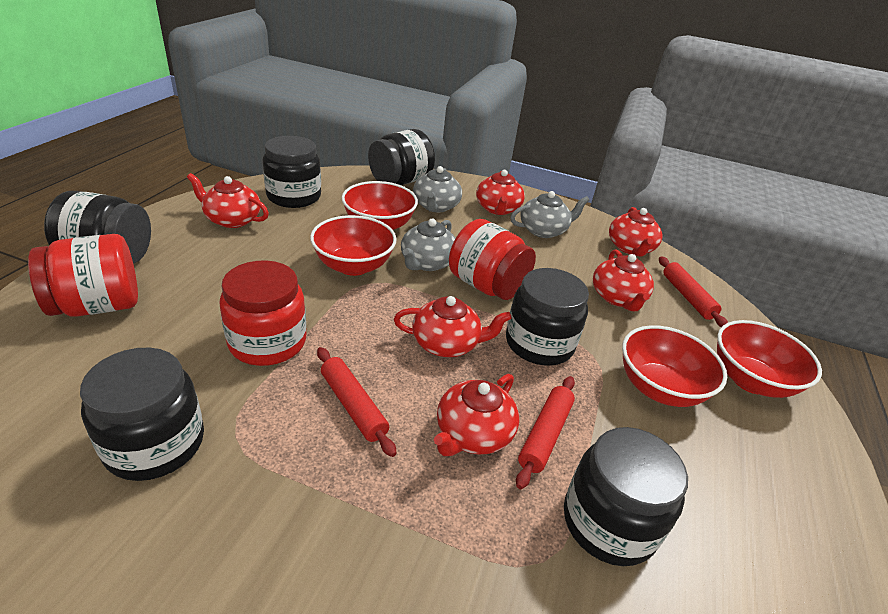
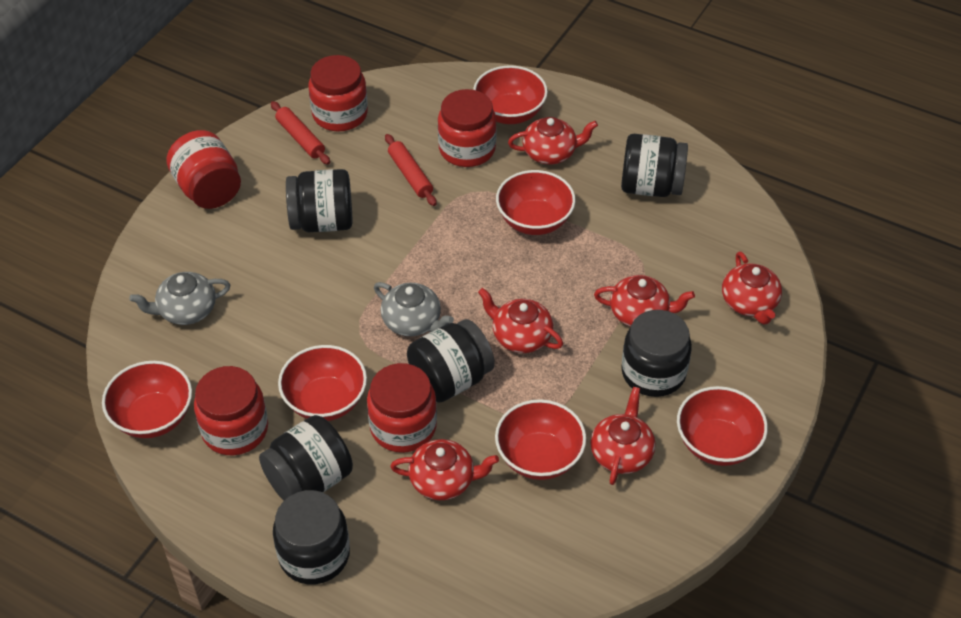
grey teapot: 3 -> 2
red bowl: 4 -> 6
red jar: 3 -> 5
red rolling pin: 3 -> 2

